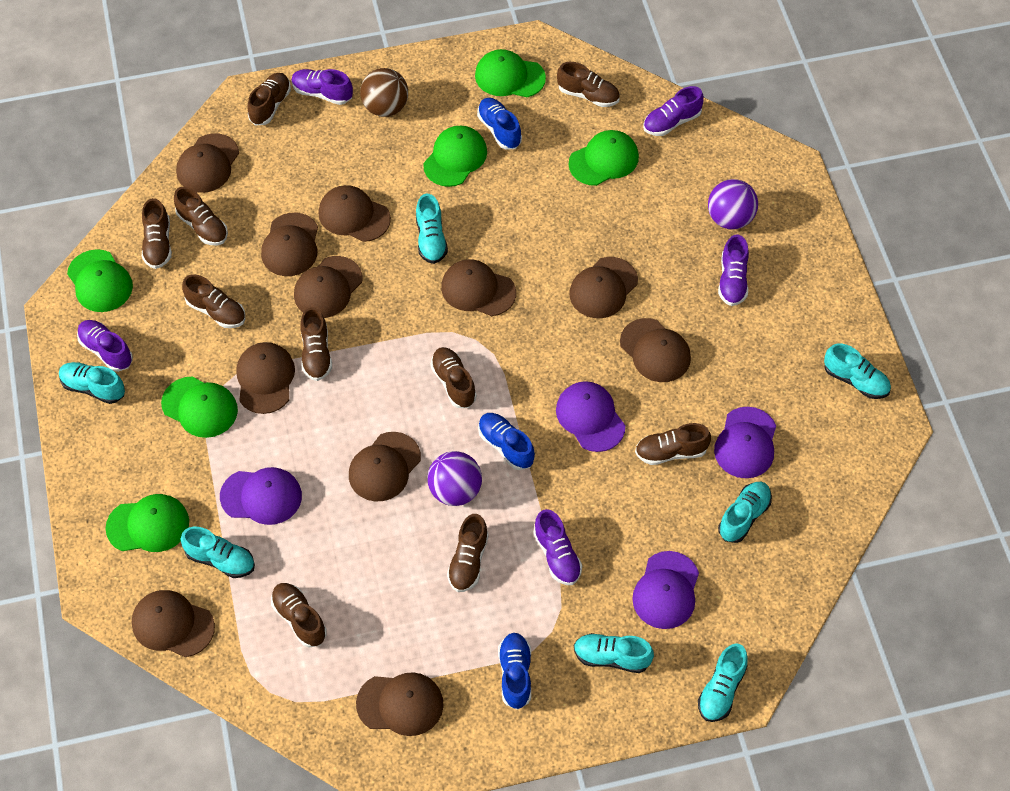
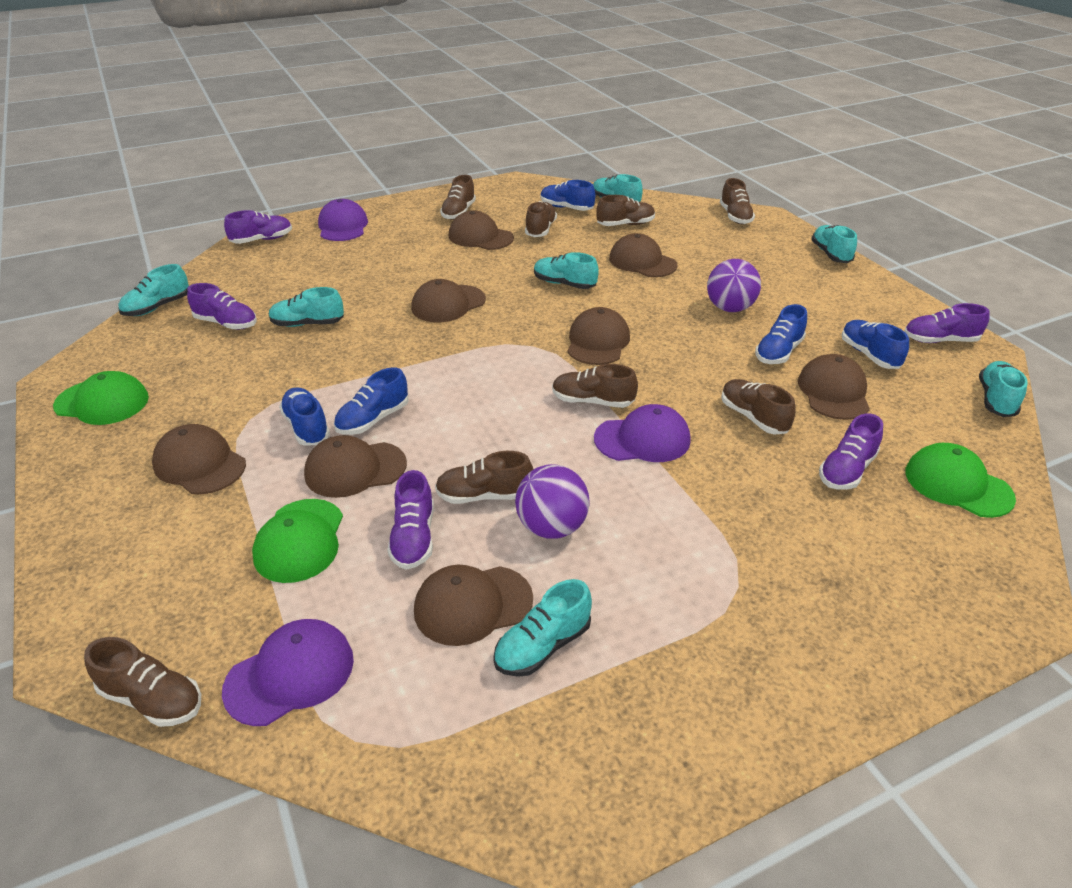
blue shoe: 3 -> 5
brown ball: 1 -> 0
brown cap: 11 -> 8
brown shoe: 10 -> 8
green cap: 6 -> 3
purple cap: 4 -> 3

